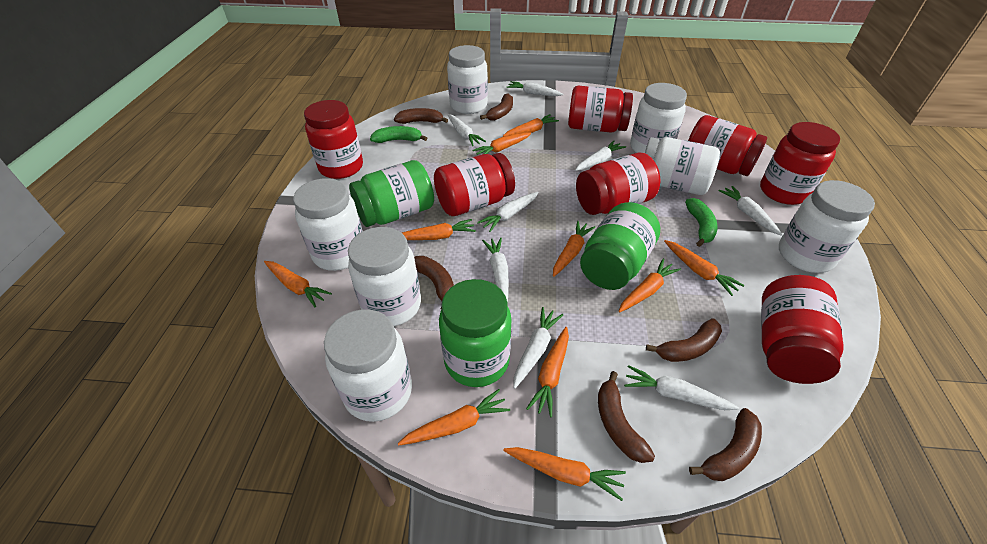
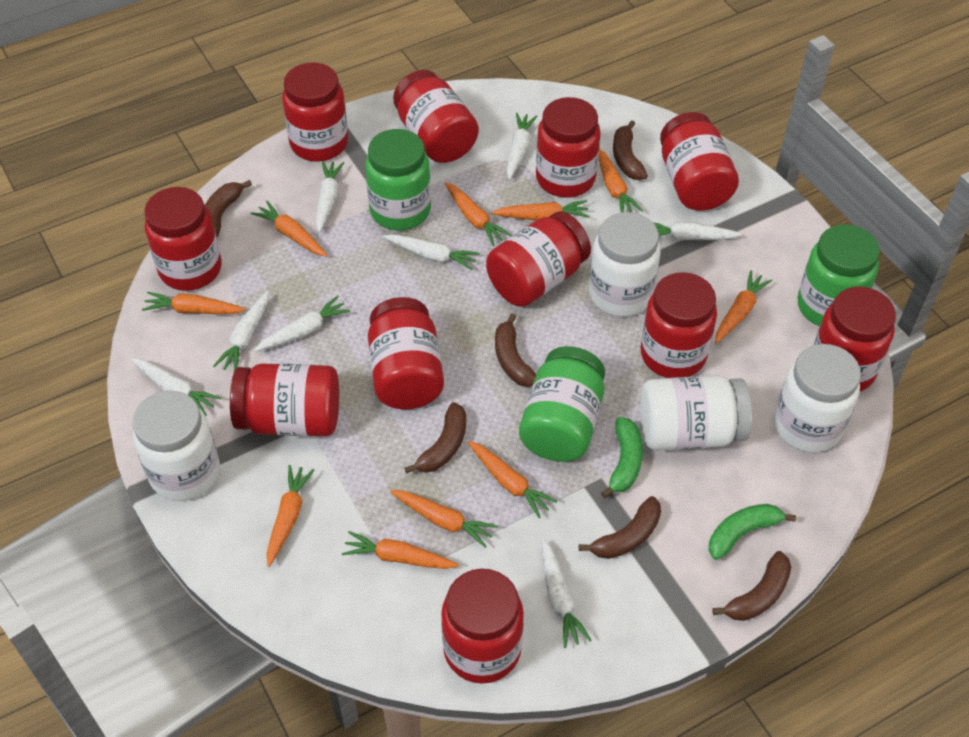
red jar: 7 -> 11
white jar: 7 -> 4

